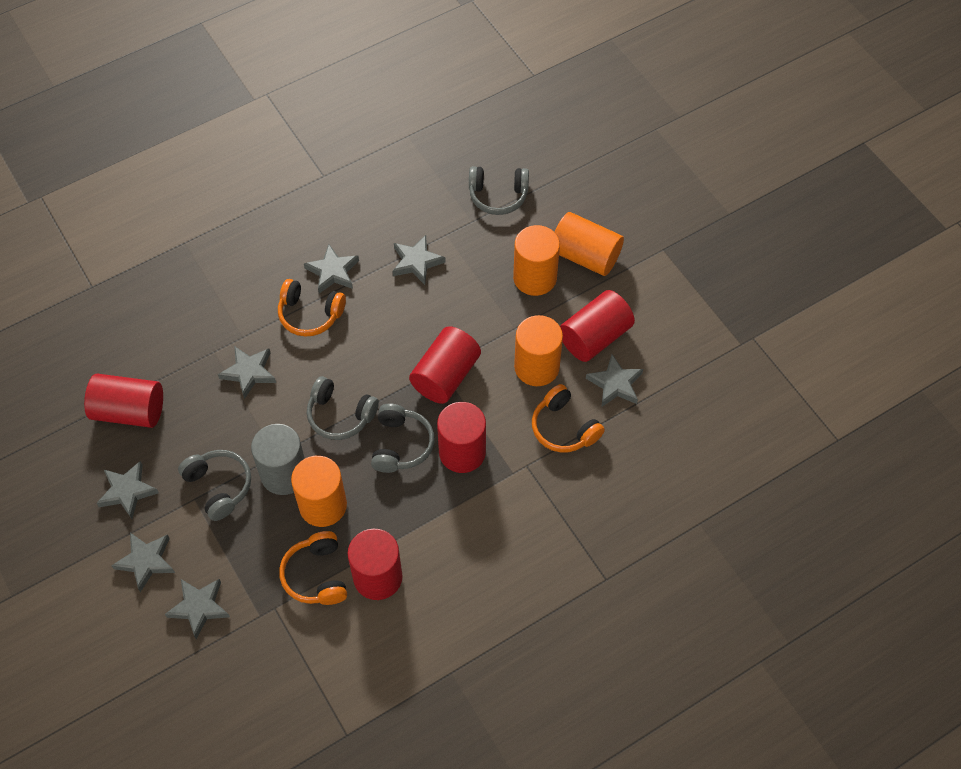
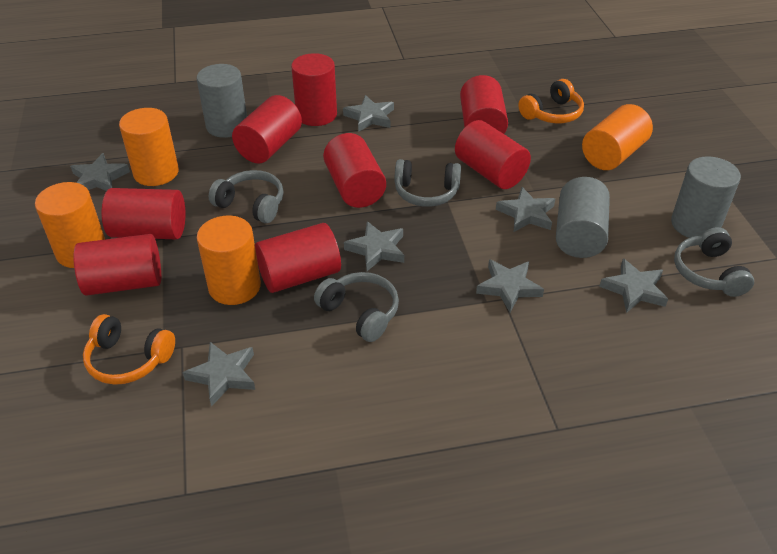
grey cylinder: 1 -> 3
orange headphones: 3 -> 2
red cylinder: 5 -> 8

